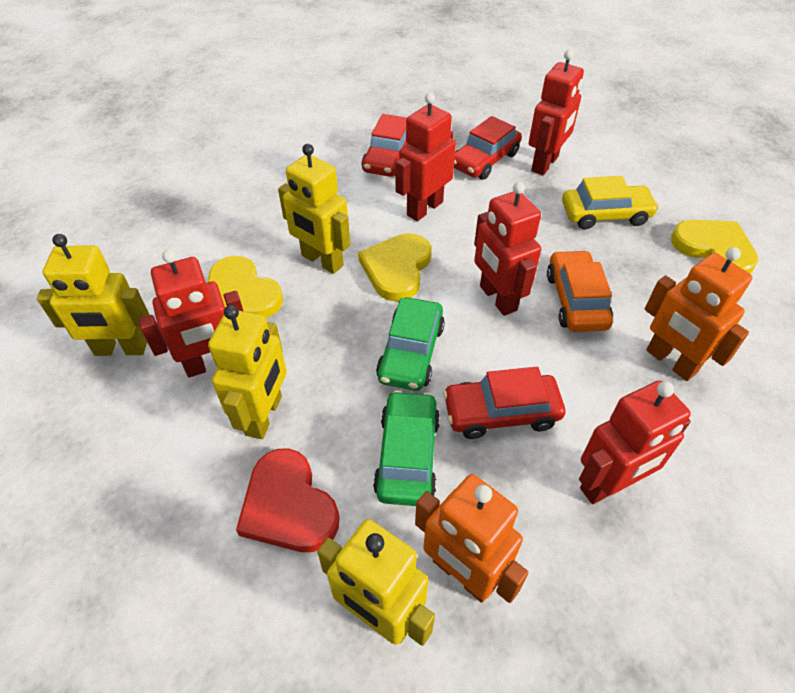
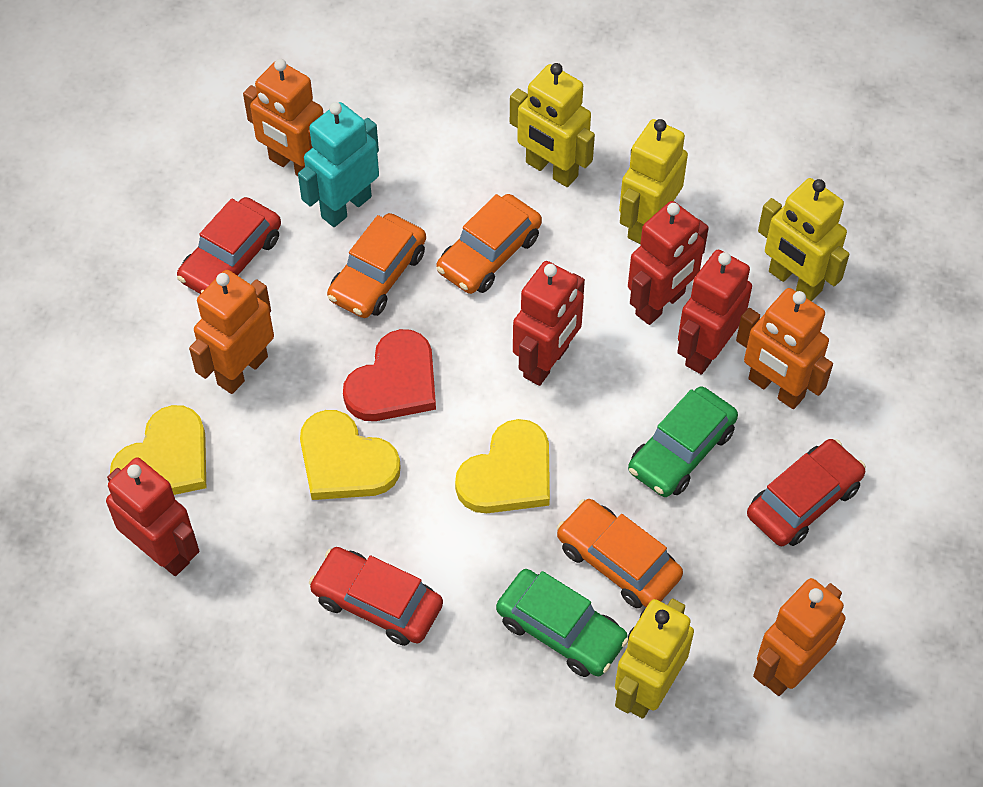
orange car: 1 -> 3
orange robot: 2 -> 4
red robot: 5 -> 4
turquoise robot: 0 -> 1
yellow car: 1 -> 0

